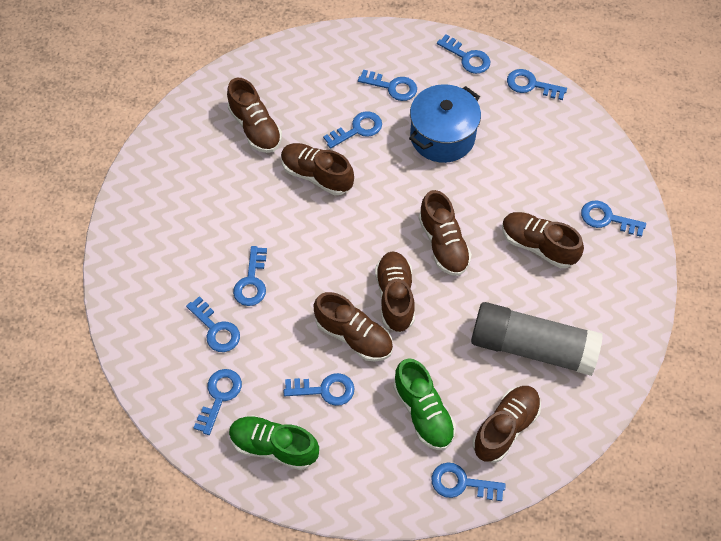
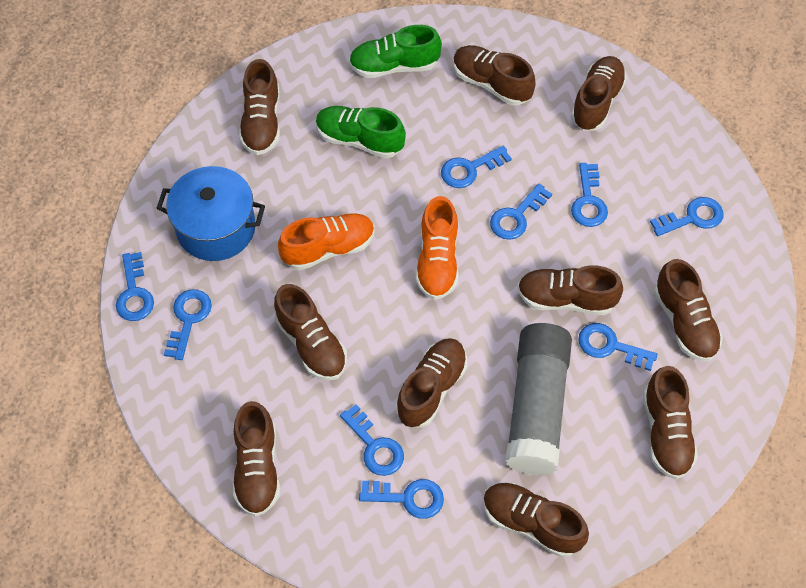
blue key: 10 -> 9
brown shoe: 7 -> 10
orange shoe: 0 -> 2

